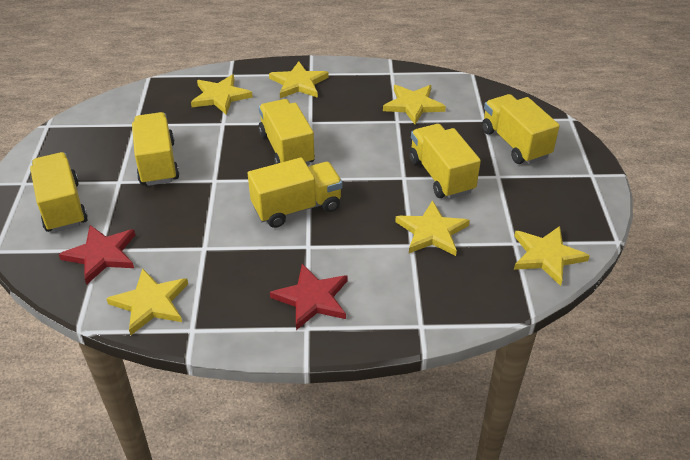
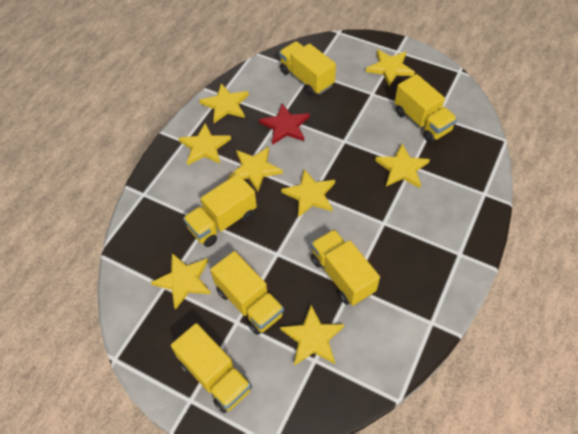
red star: 2 -> 1
yellow star: 6 -> 8

